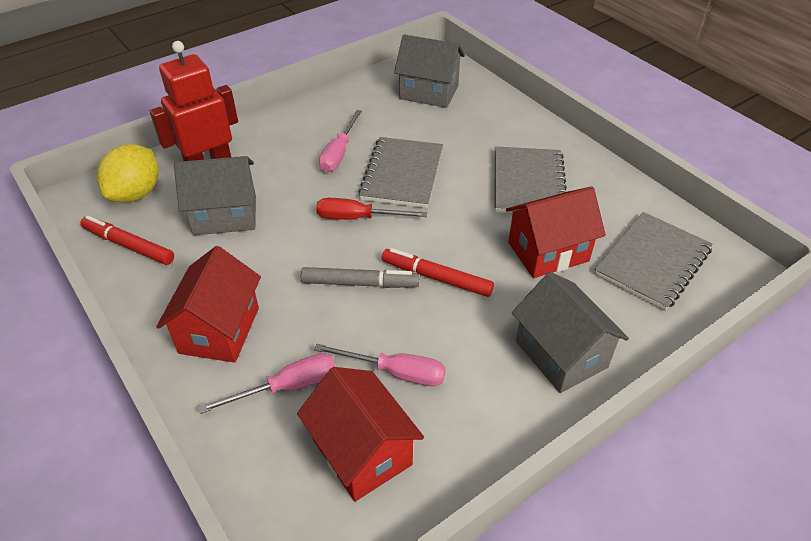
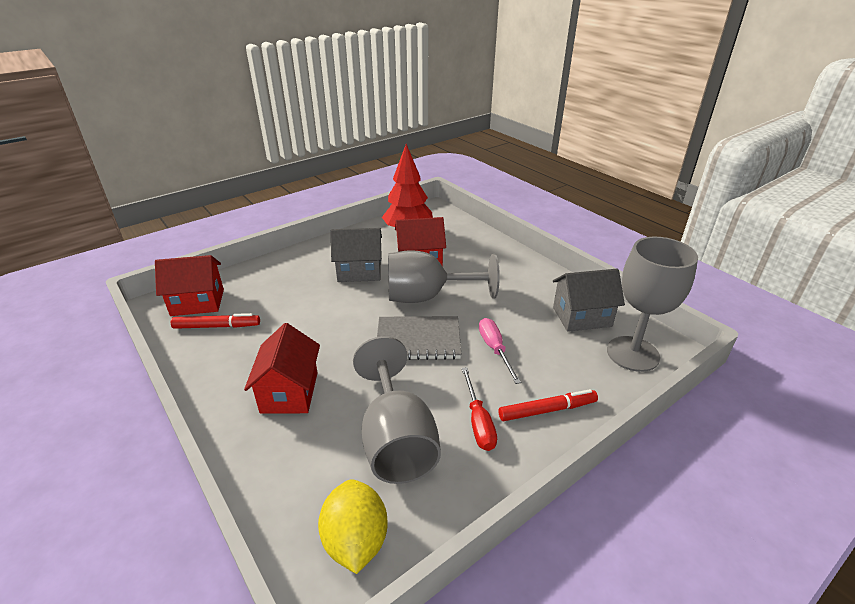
grey goblet: 0 -> 3
grey house: 3 -> 2
grey marker: 1 -> 0
grey notebook: 3 -> 1
pink screwdriver: 3 -> 1
red robot: 1 -> 0
red tree: 0 -> 1

